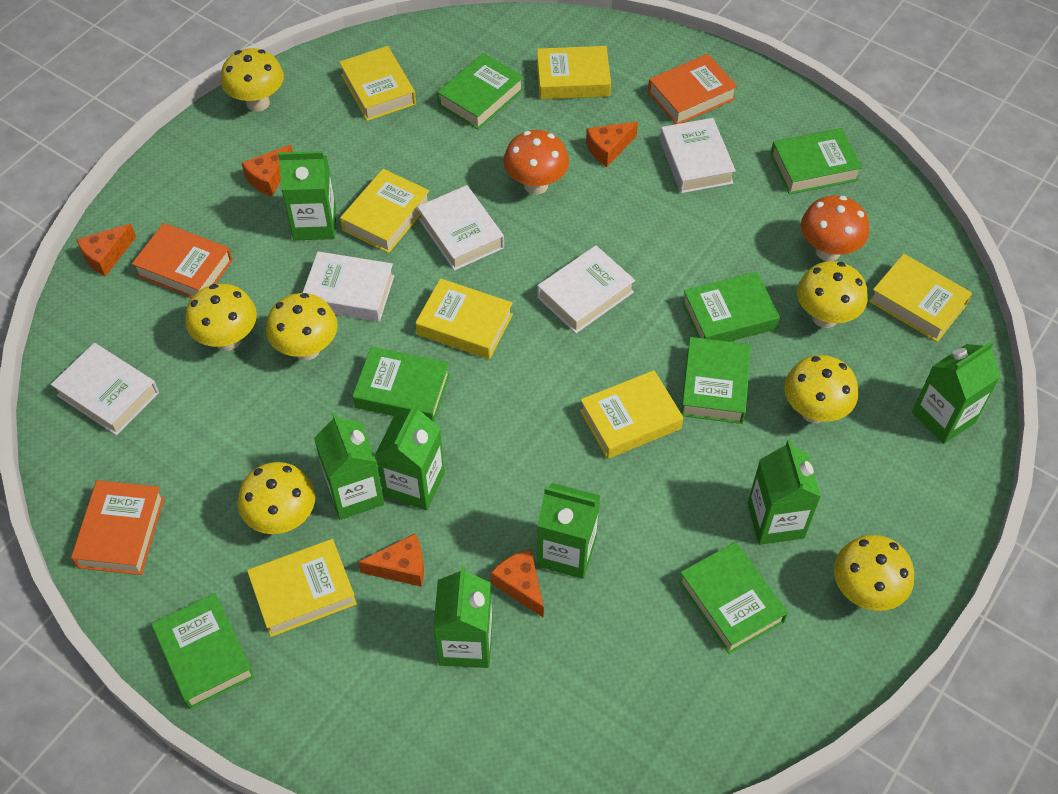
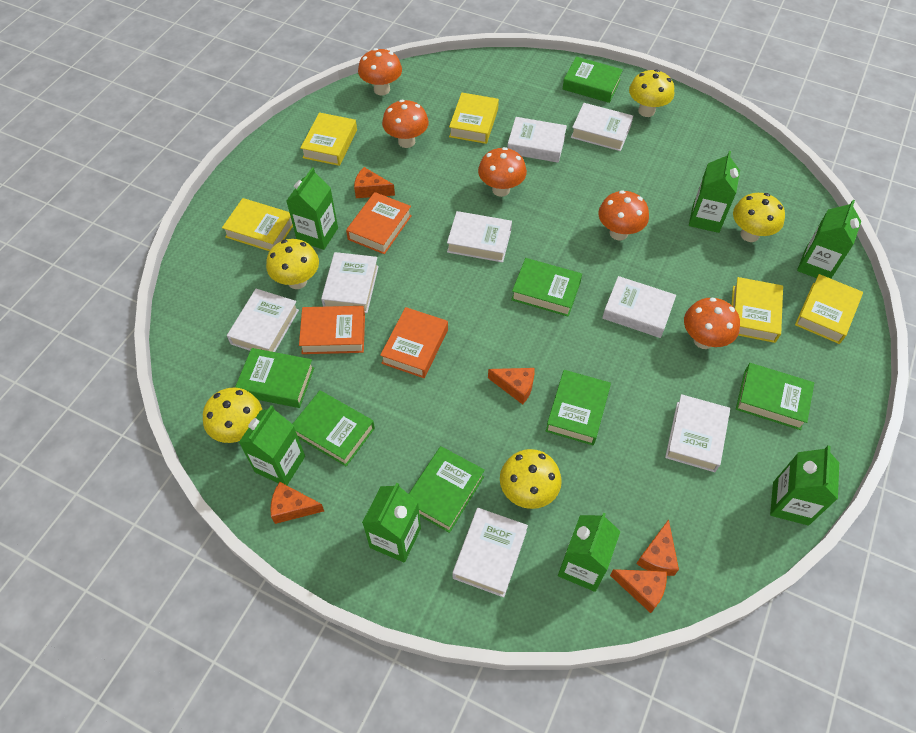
orange mushroom: 2 -> 5
white book: 5 -> 8
yellow book: 7 -> 5
yellow mushroom: 7 -> 5

